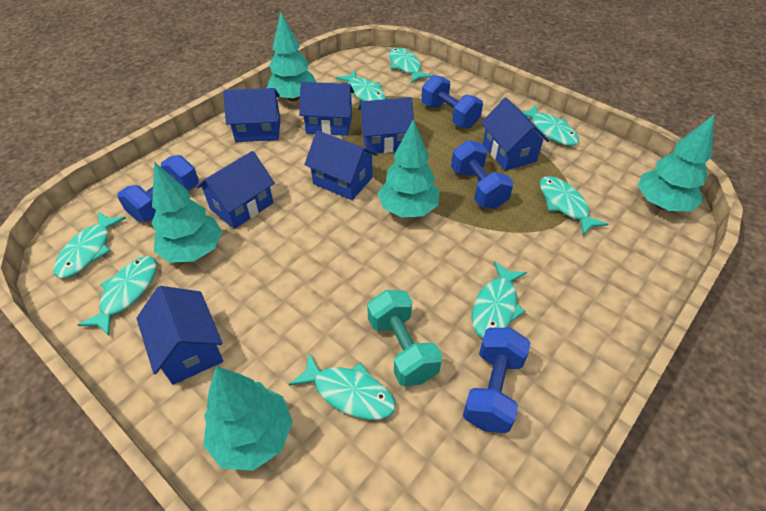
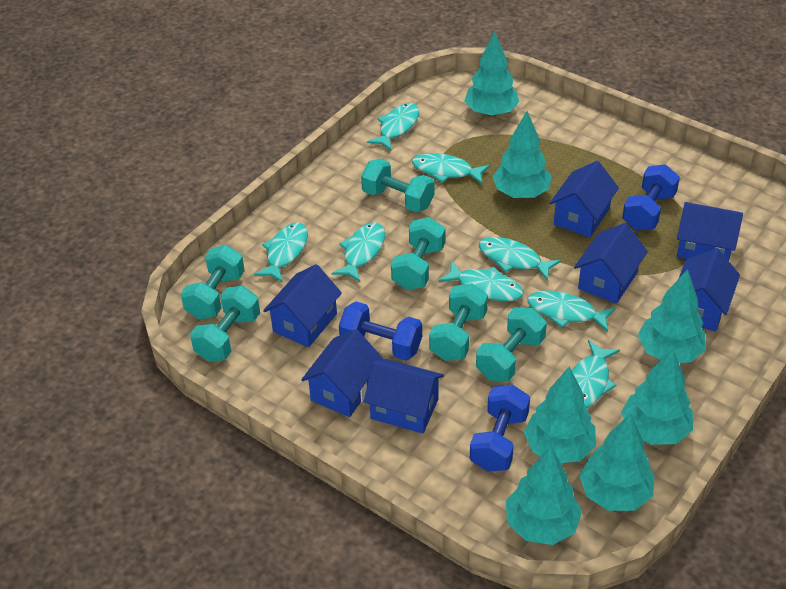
blue dumbbell: 4 -> 3
turquoise dumbbell: 1 -> 6
turquoise tree: 5 -> 7

